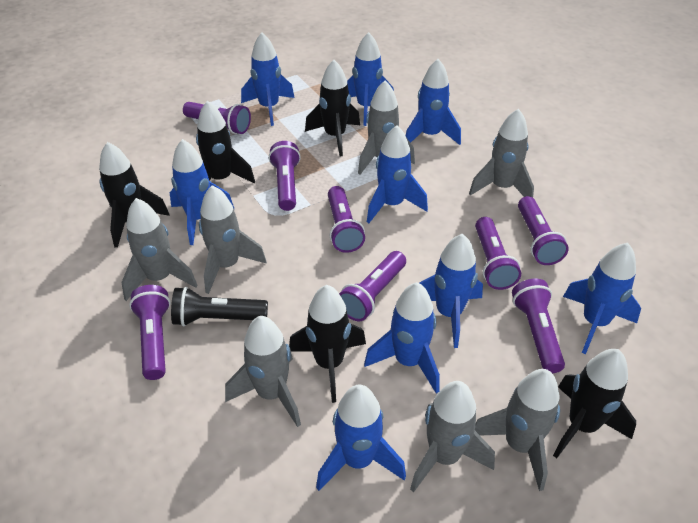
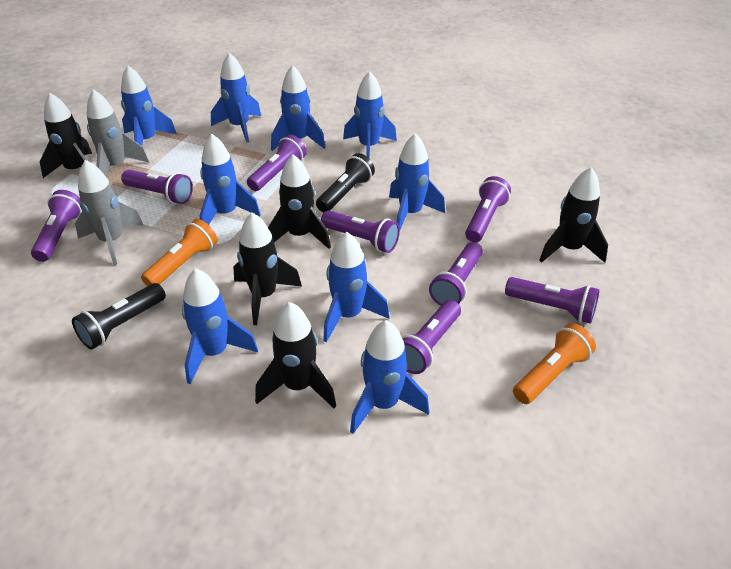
black flashlight: 1 -> 2
grey rocket: 7 -> 2
orange flashlight: 0 -> 2

